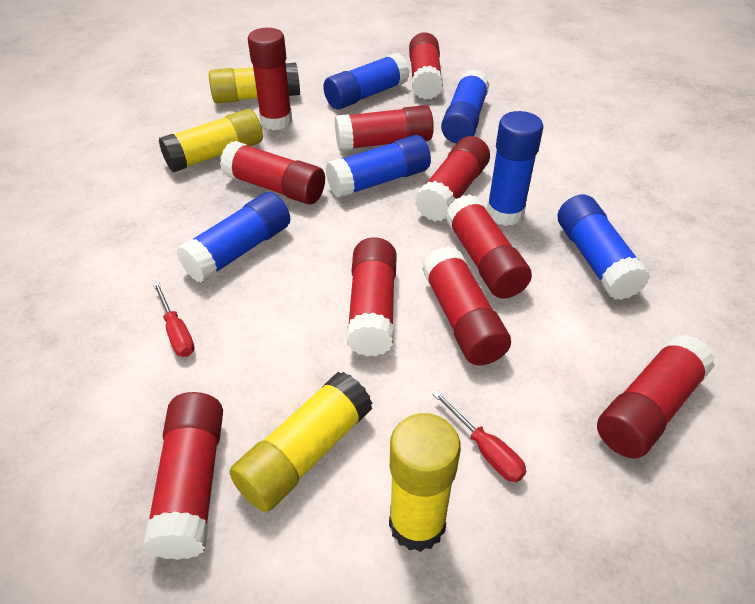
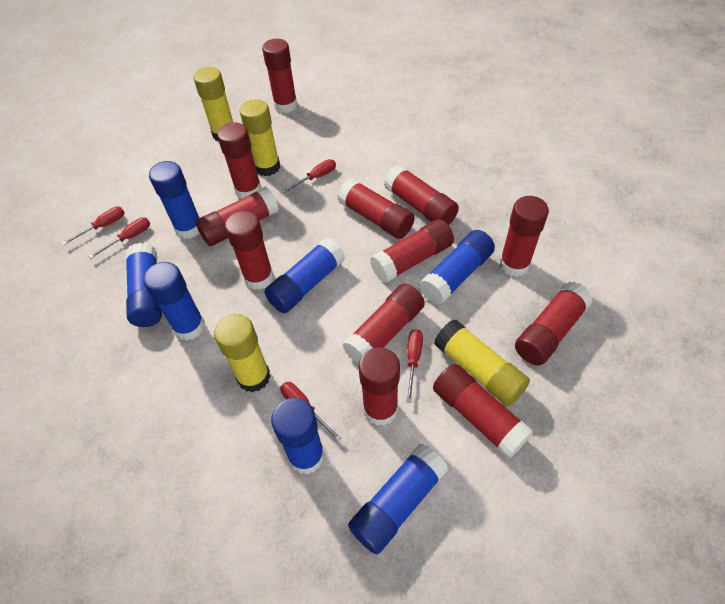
blue glue stick: 6 -> 7
red glue stick: 10 -> 12
red screwdriver: 2 -> 5

